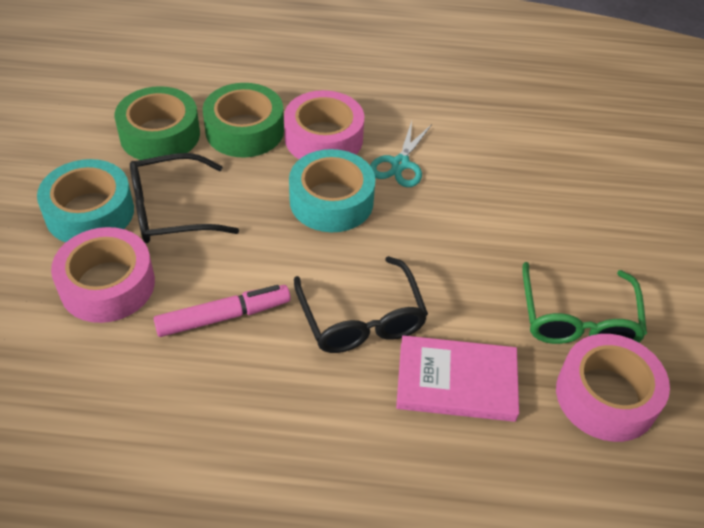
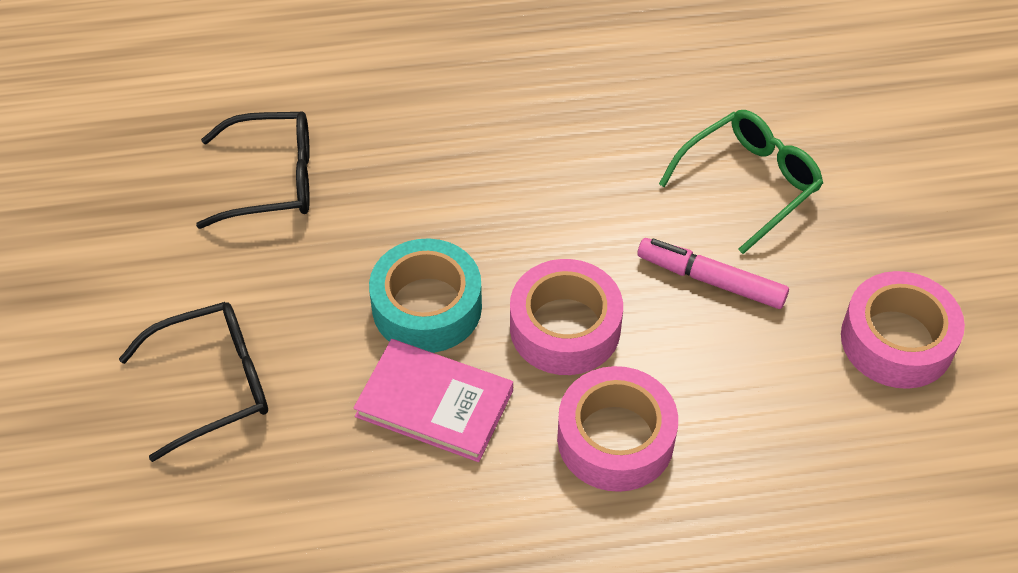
green tape: 2 -> 0
turquoise scissors: 1 -> 0
turquoise tape: 2 -> 1

